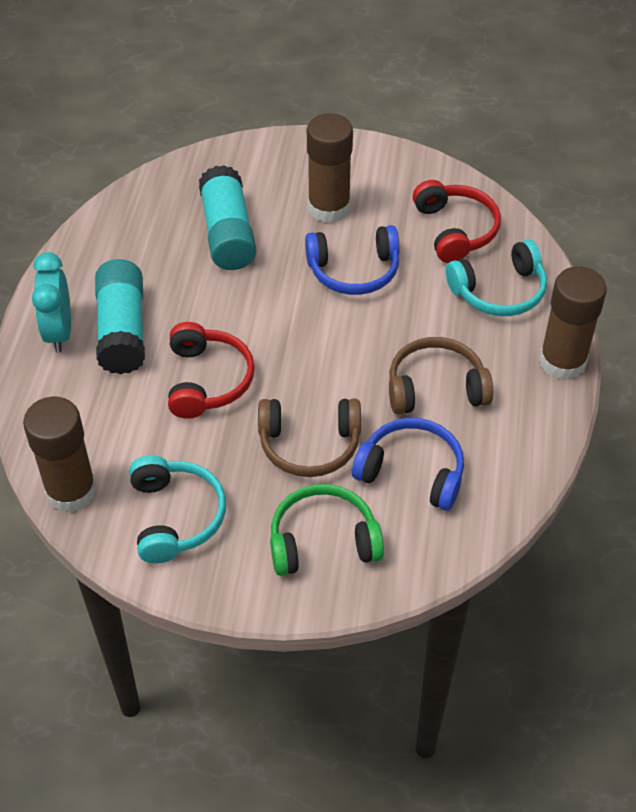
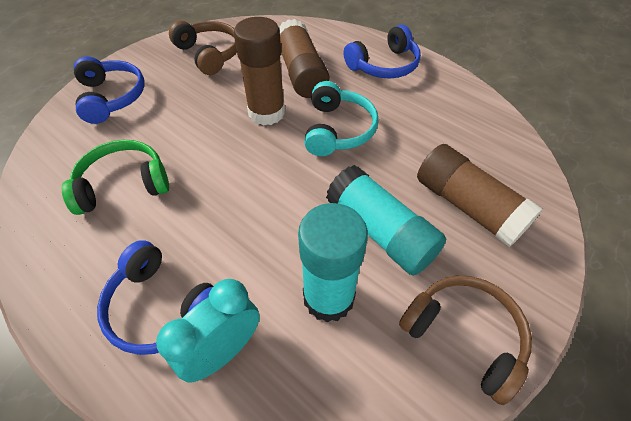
blue headphones: 2 -> 3
red headphones: 2 -> 0
turquoise headphones: 2 -> 1

